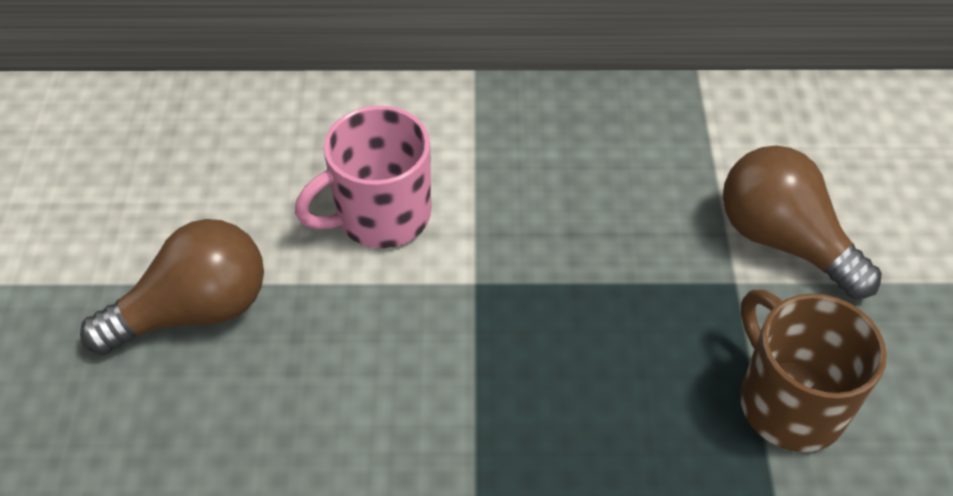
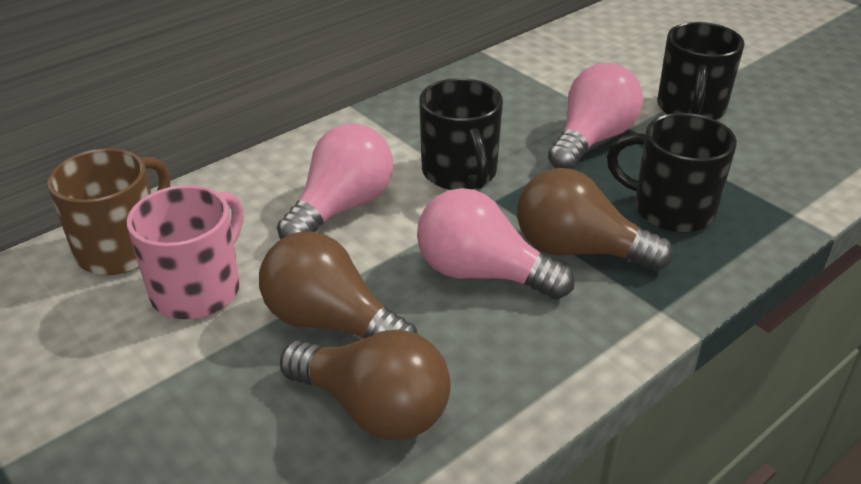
black mug: 0 -> 3
brown light bulb: 2 -> 3
pink light bulb: 0 -> 3

